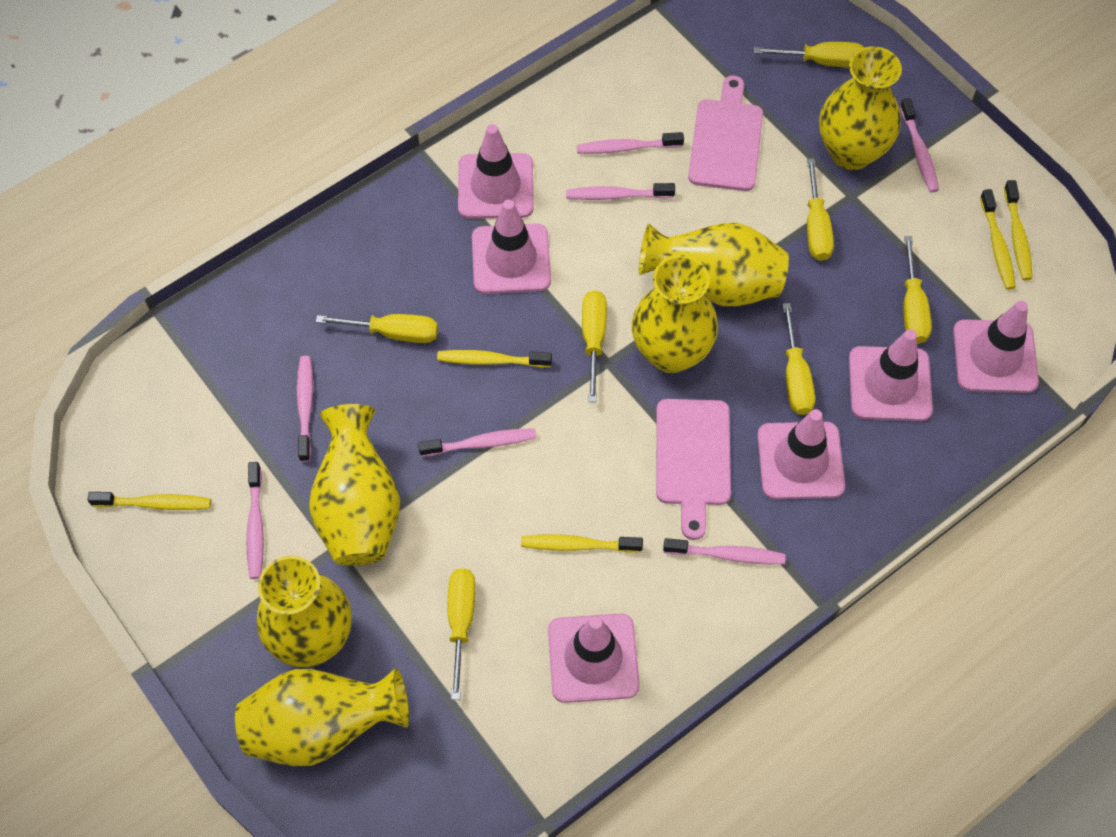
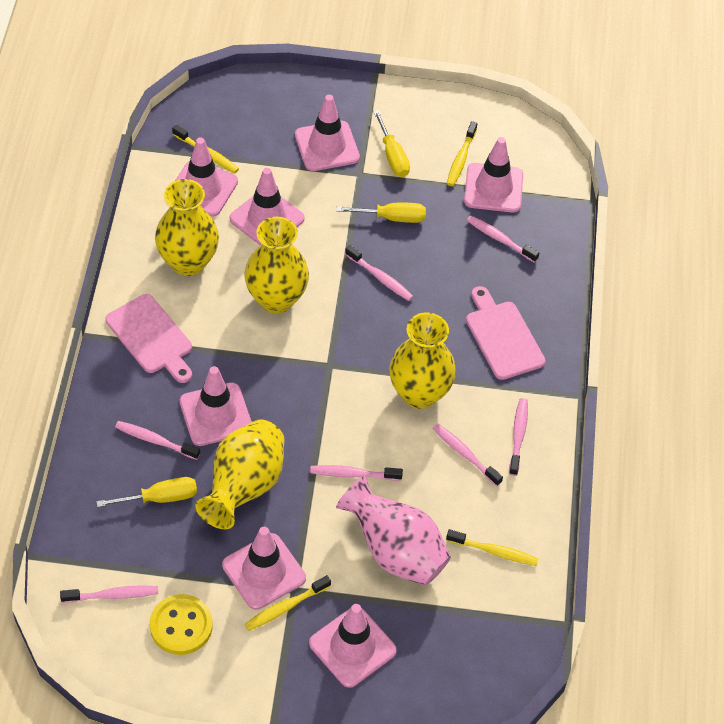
pink traffic cone: 6 -> 7
pink vase: 0 -> 1
yellow button: 0 -> 1
yellow screwdriver: 7 -> 3
yellow toothbrush: 5 -> 4
yellow vase: 6 -> 4

